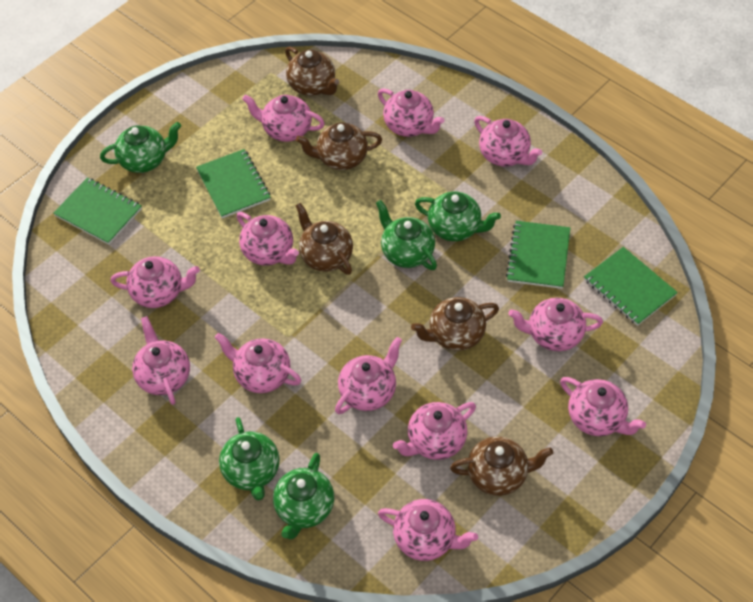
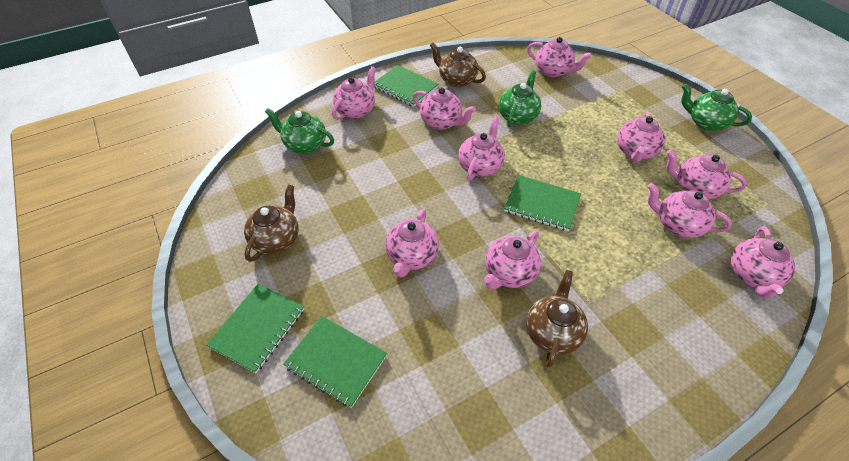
brown teapot: 5 -> 3
green teapot: 5 -> 3
pink teapot: 12 -> 10

